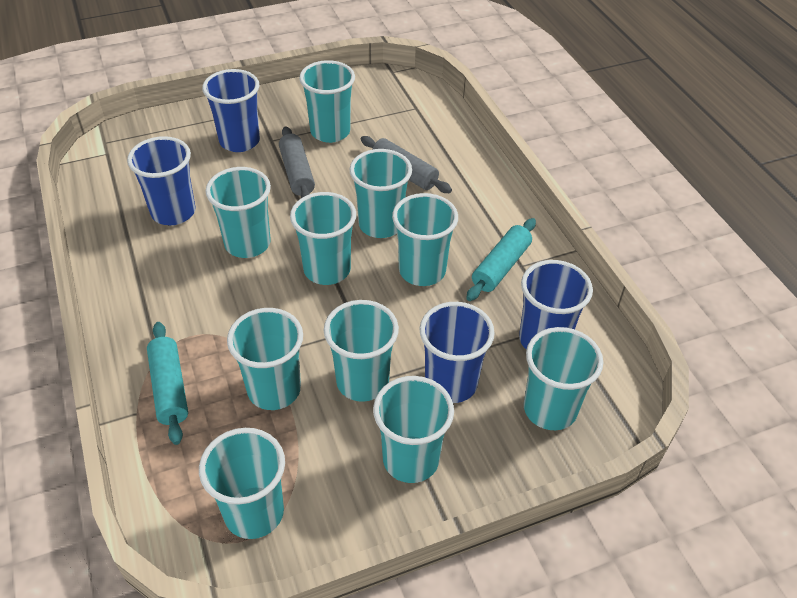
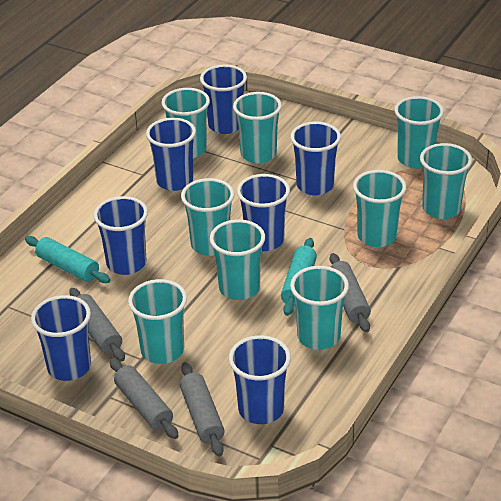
blue cup: 4 -> 7
grey rolling pin: 2 -> 4
turquoise cup: 10 -> 9

